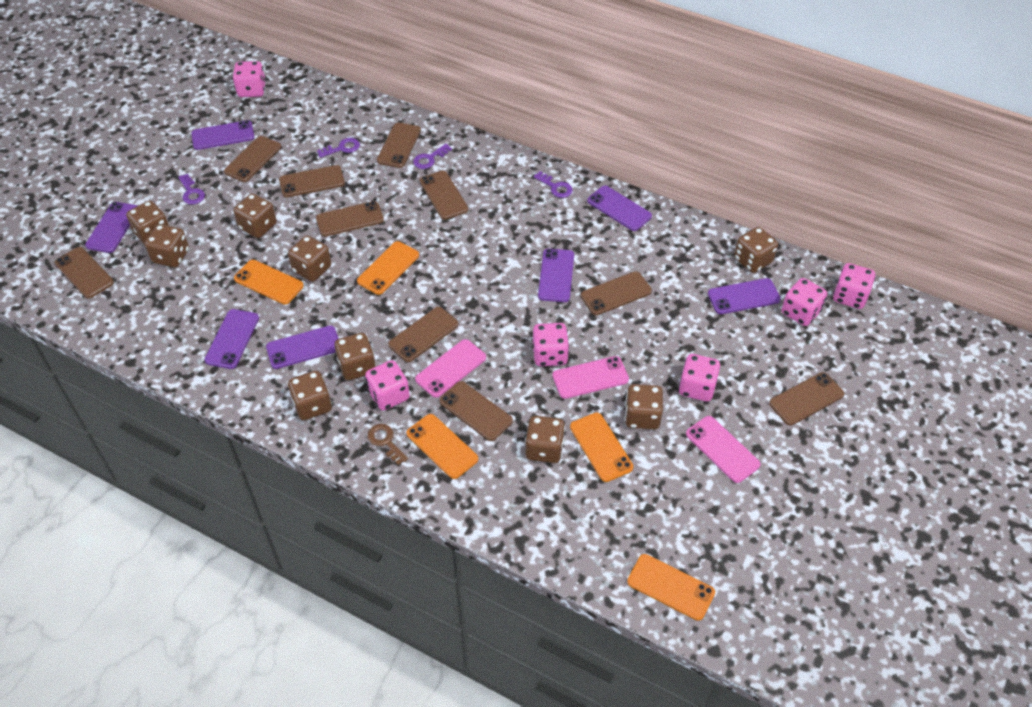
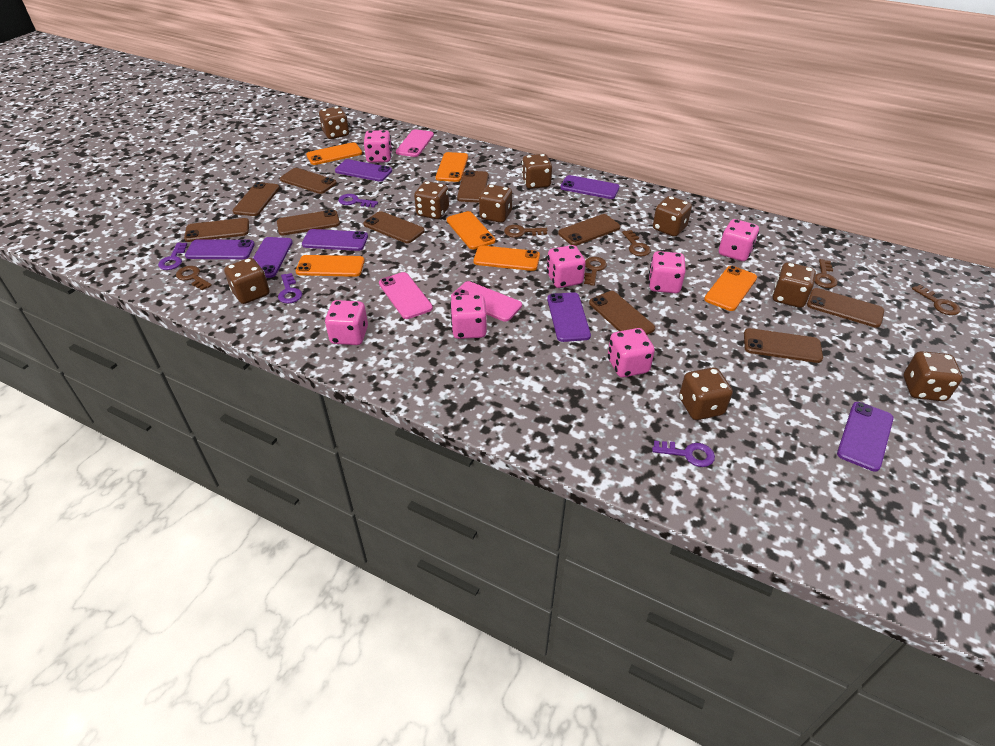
brown key: 1 -> 6
orange phone: 5 -> 6
pink dice: 6 -> 7

